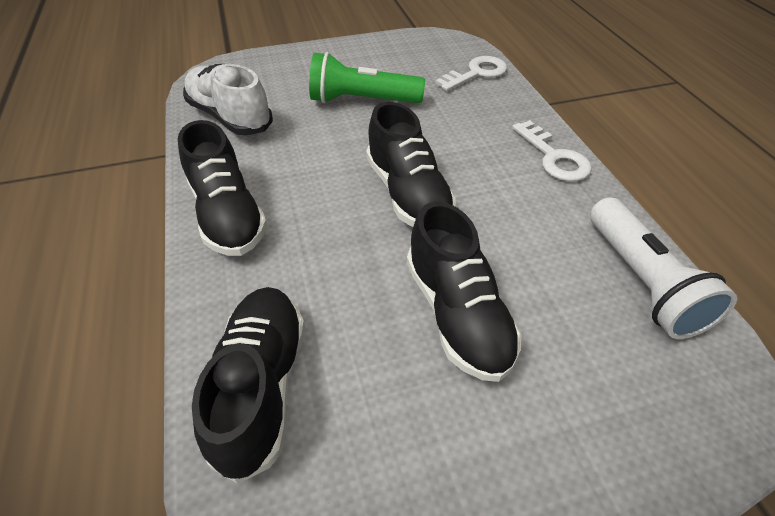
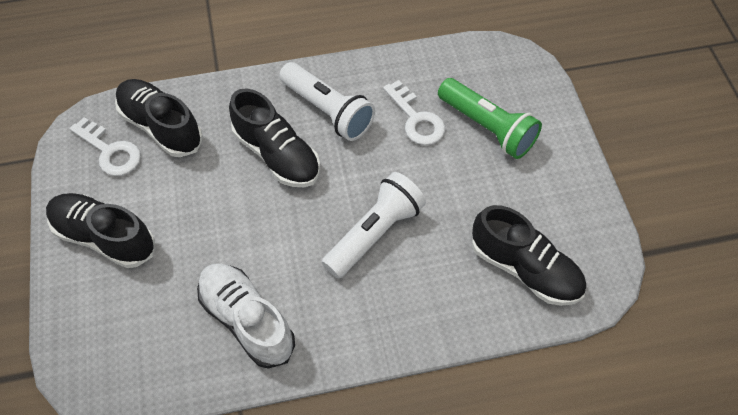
white flashlight: 1 -> 2

